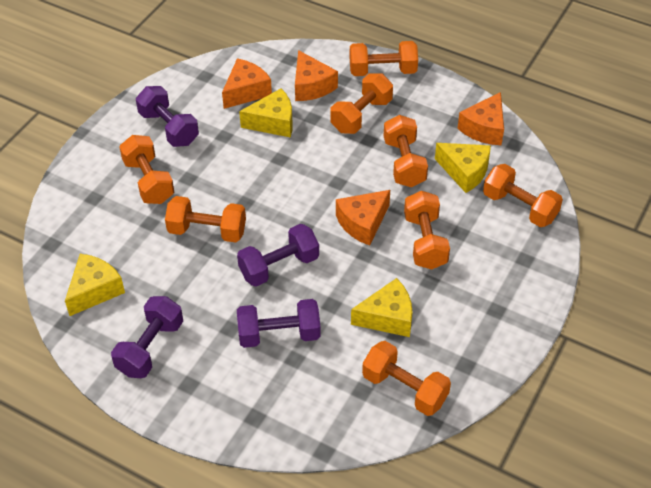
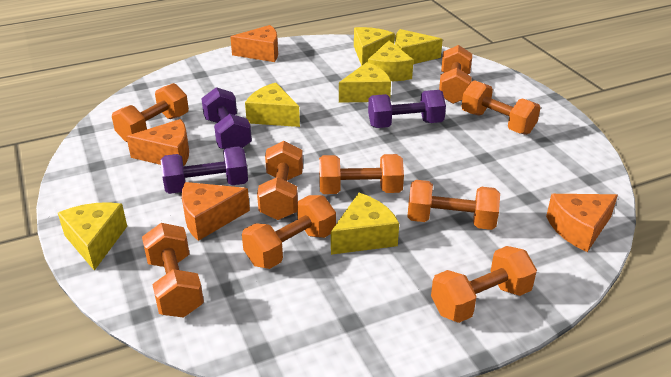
orange dumbbell: 8 -> 9
purple dumbbell: 4 -> 3
yellow cheese: 4 -> 7

